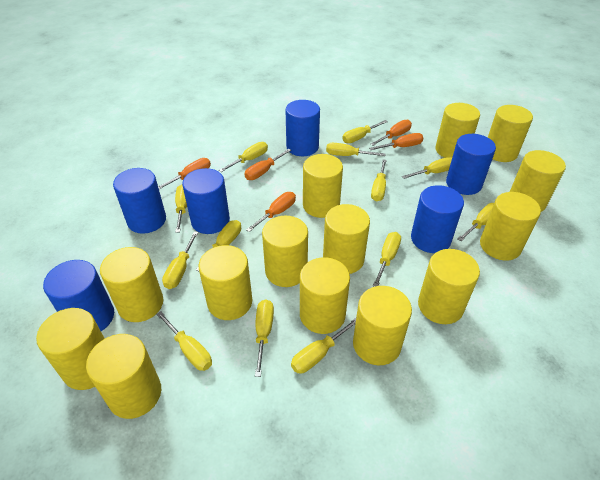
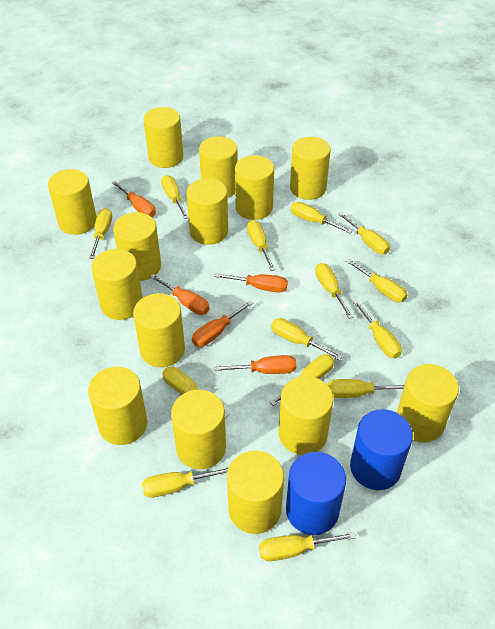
blue cylinder: 6 -> 2
yellow screwdriver: 13 -> 14

